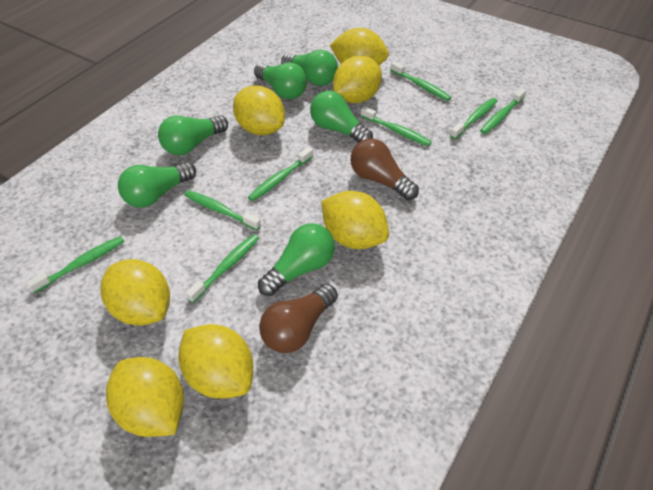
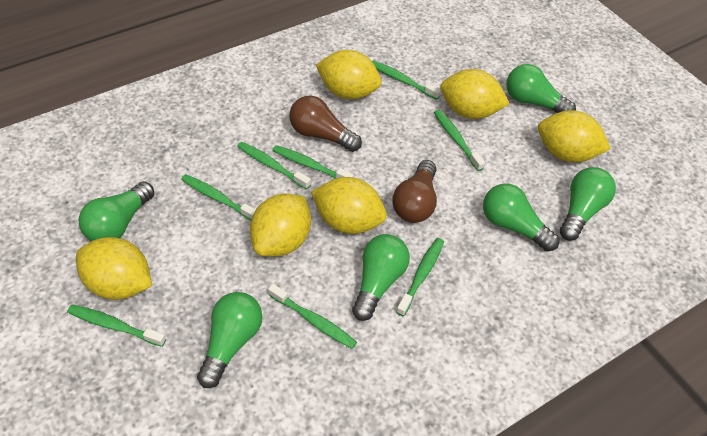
yellow lemon: 7 -> 6

